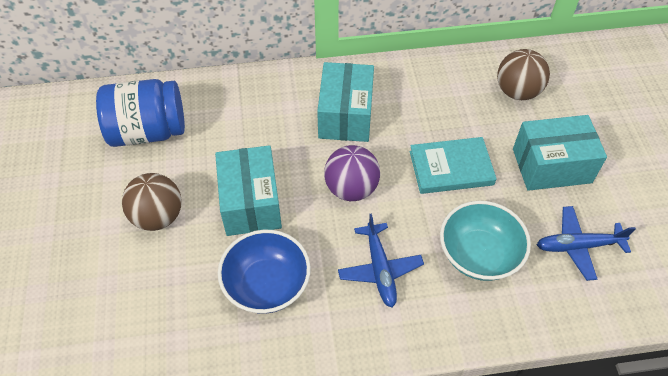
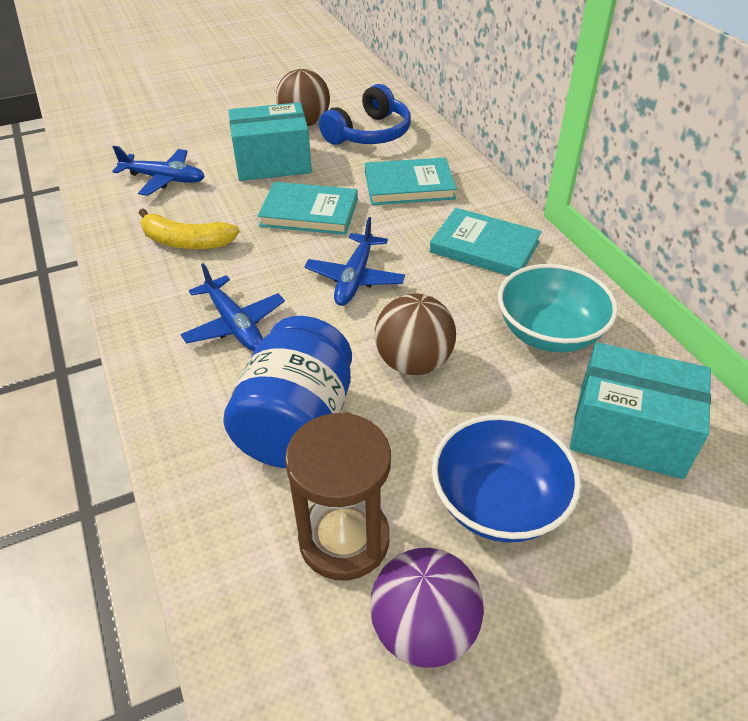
blue headphones: 0 -> 1
blue plane: 2 -> 3
brown hourglass: 0 -> 1
turquoise book: 1 -> 3
turquoise box: 3 -> 2
yellow banana: 0 -> 1

